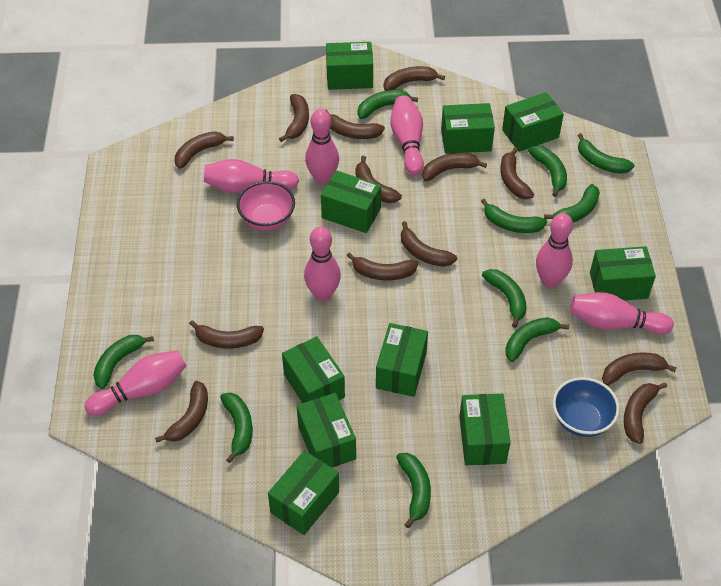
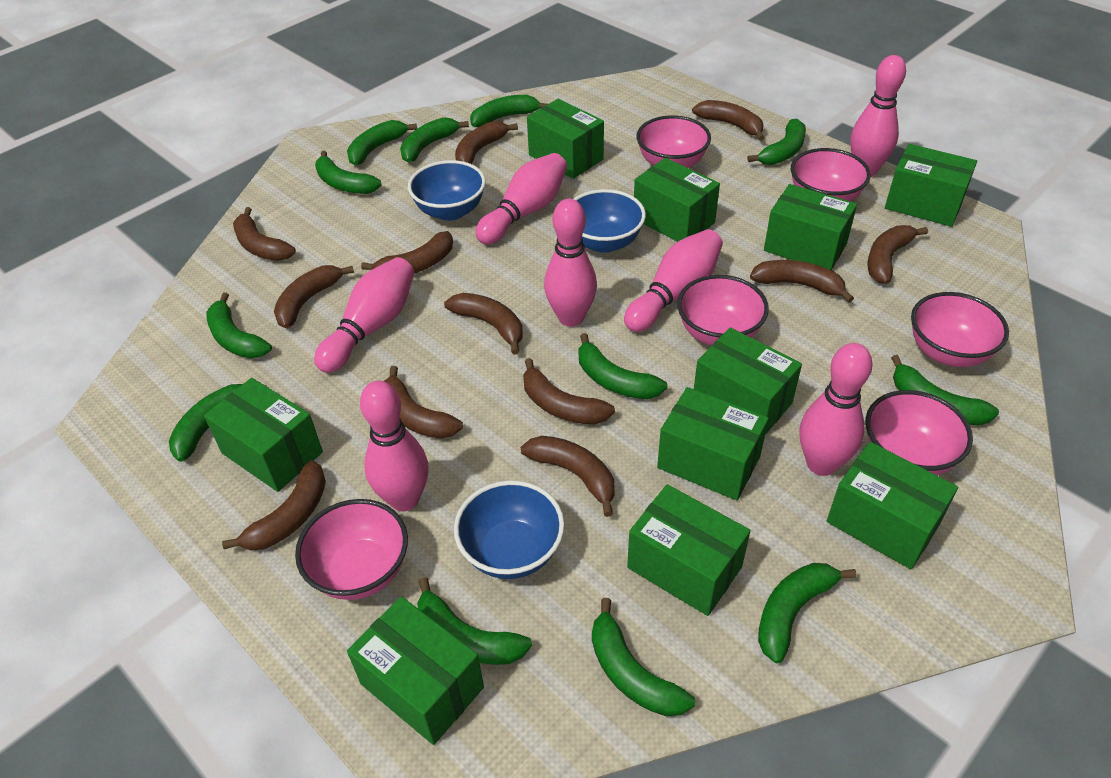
blue bowl: 1 -> 3
brown banana: 13 -> 12
green banana: 10 -> 12
pink bowl: 1 -> 6

